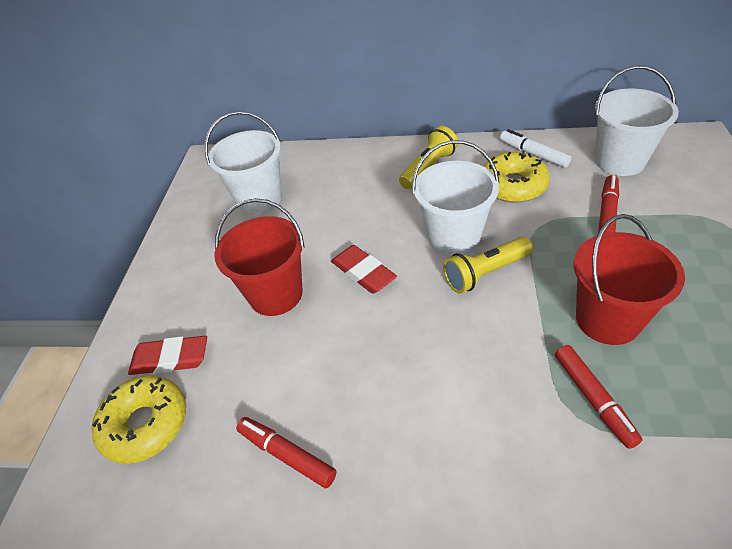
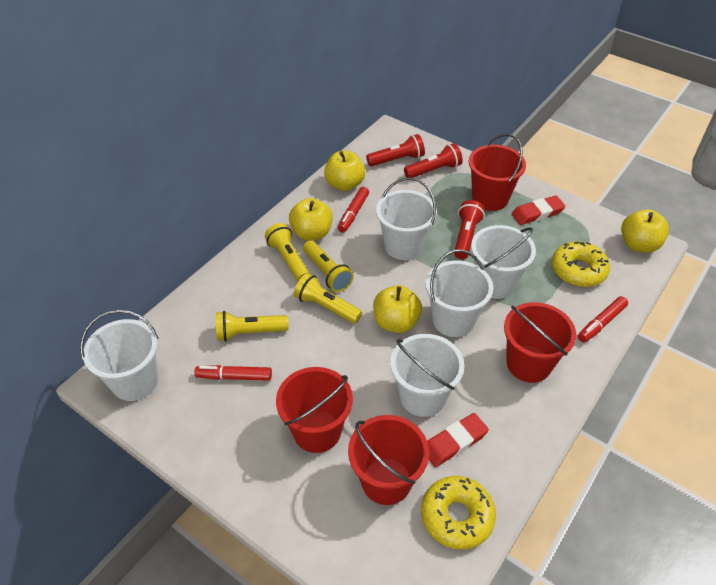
red bucket: 2 -> 4
red flashlight: 0 -> 3
white bucket: 3 -> 5
white marker: 1 -> 0
yellow apple: 0 -> 4
yellow flashlight: 2 -> 4

